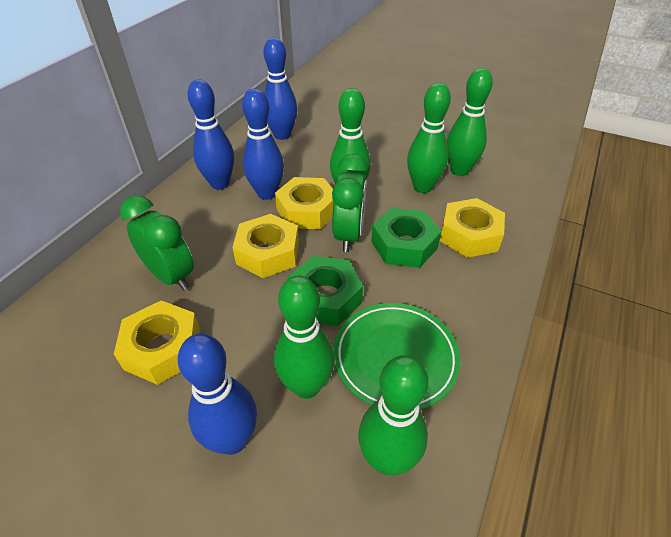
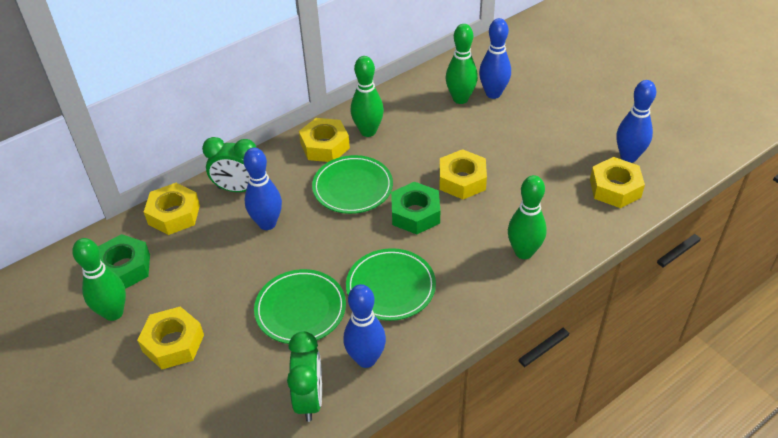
green bowling pin: 5 -> 4
green plate: 1 -> 3
yellow nut: 4 -> 5

